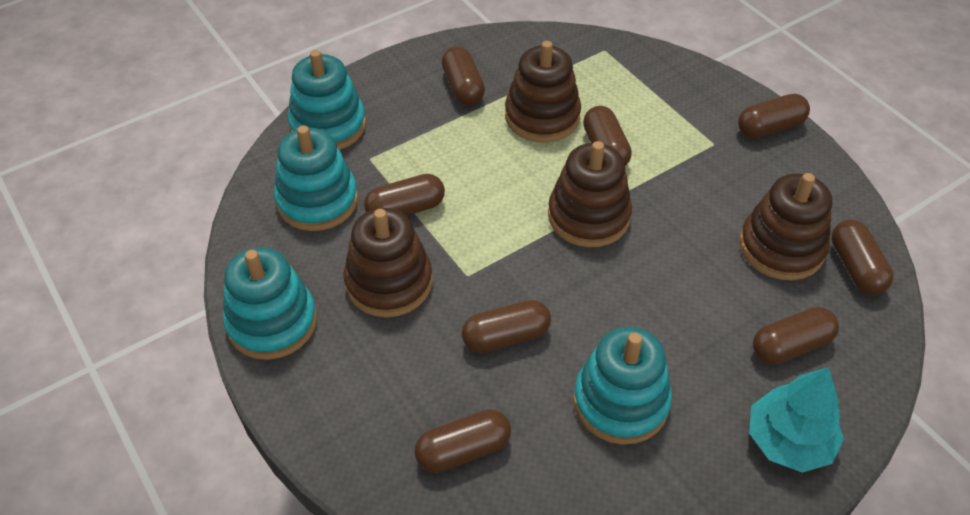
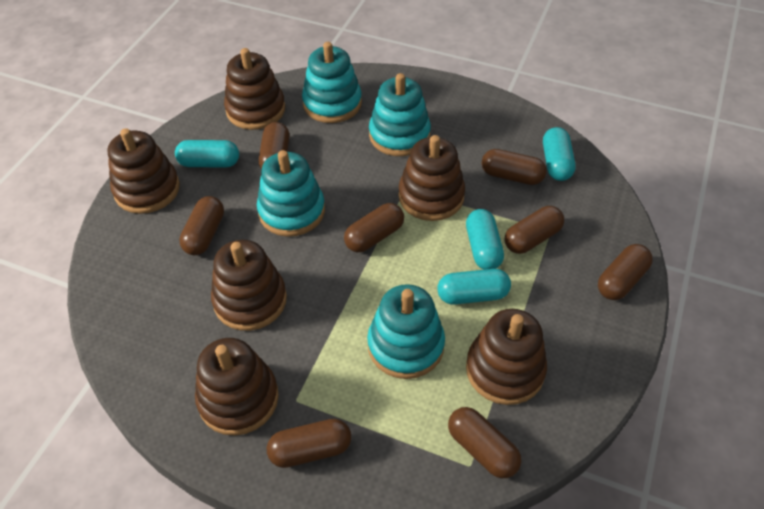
brown stacking toy: 4 -> 6
turquoise capsule: 0 -> 4
turquoise tree: 1 -> 0

